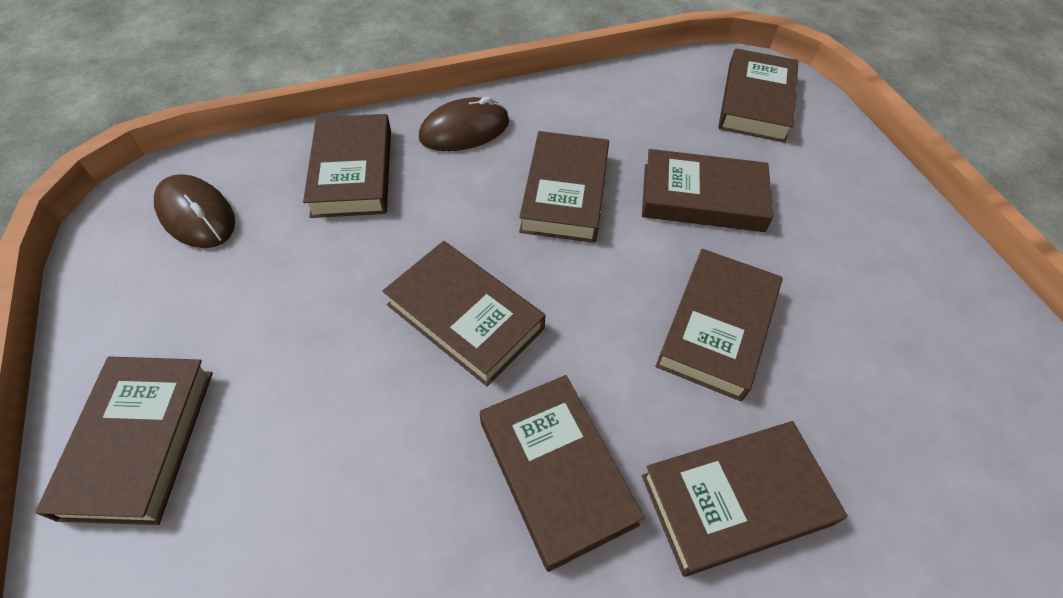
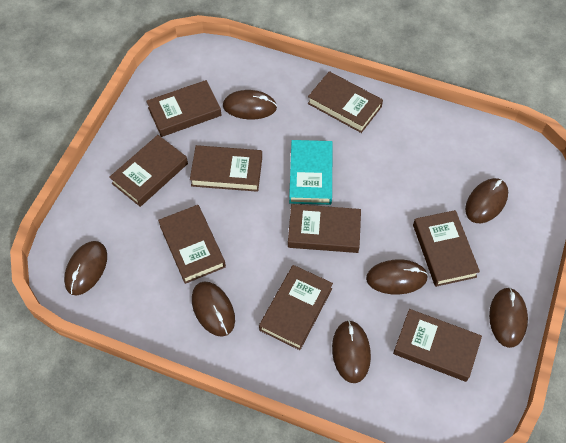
brown mouse: 2 -> 7
turquoise book: 0 -> 1

